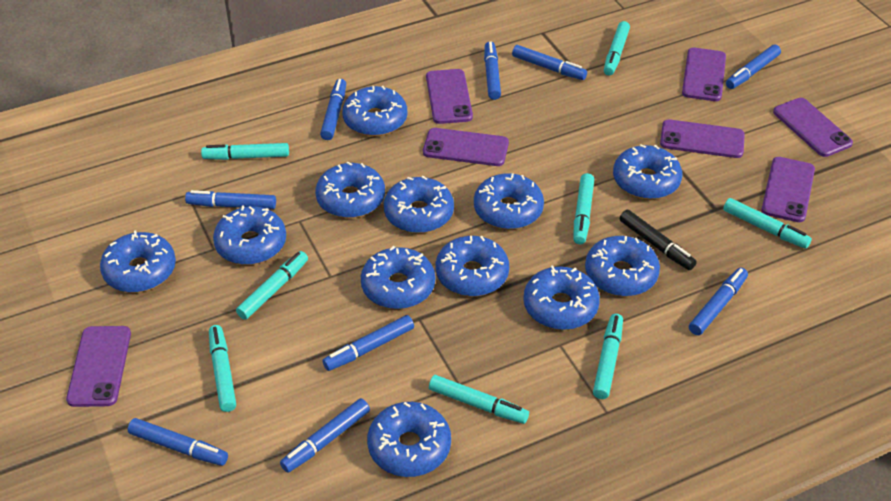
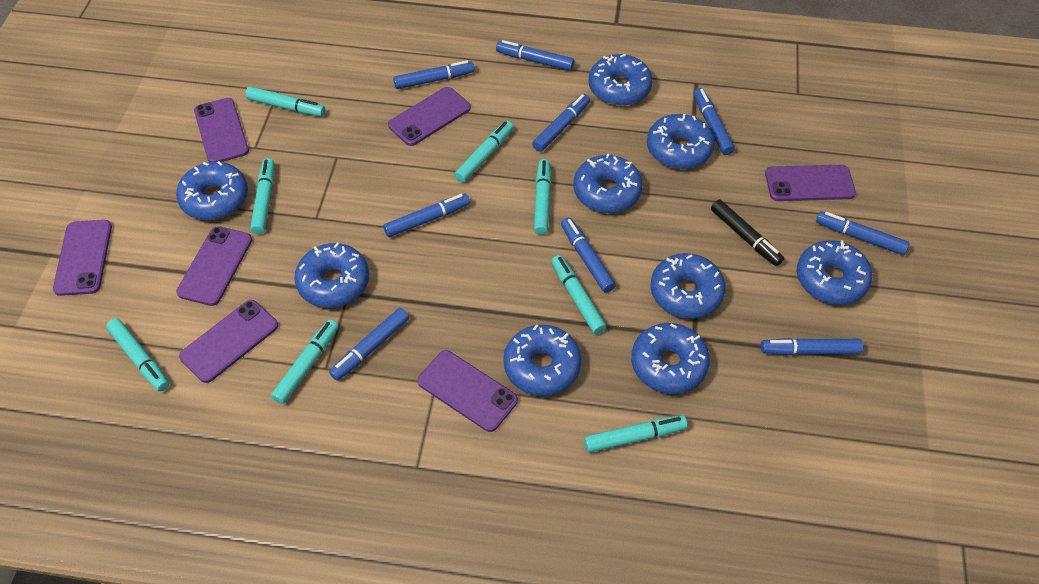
blue donut: 12 -> 9

